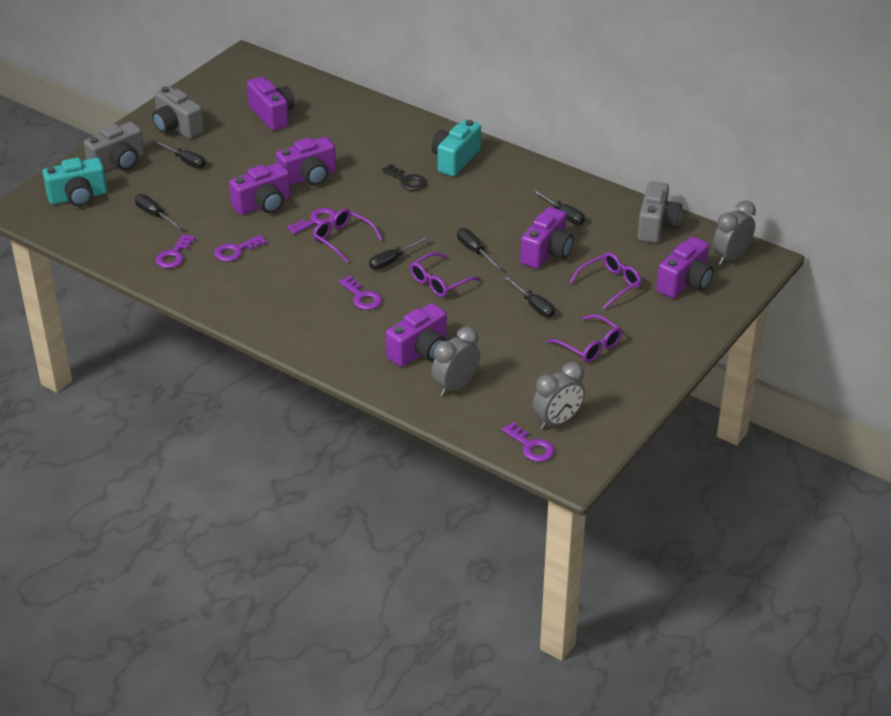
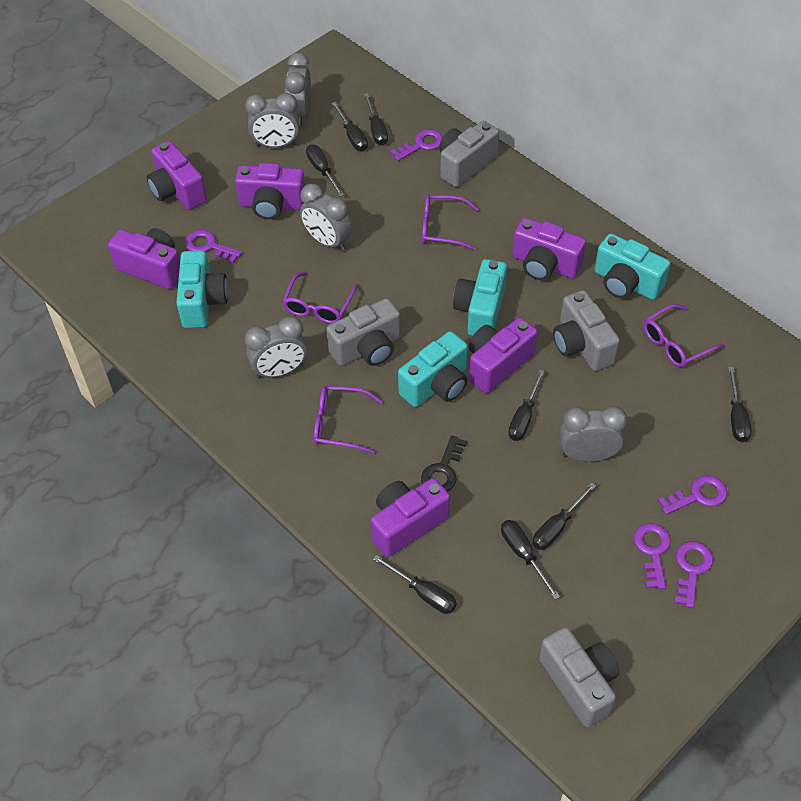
black screwdriver: 6 -> 8
grey camera: 3 -> 4
grey clock: 3 -> 5
turquoise camera: 2 -> 4

